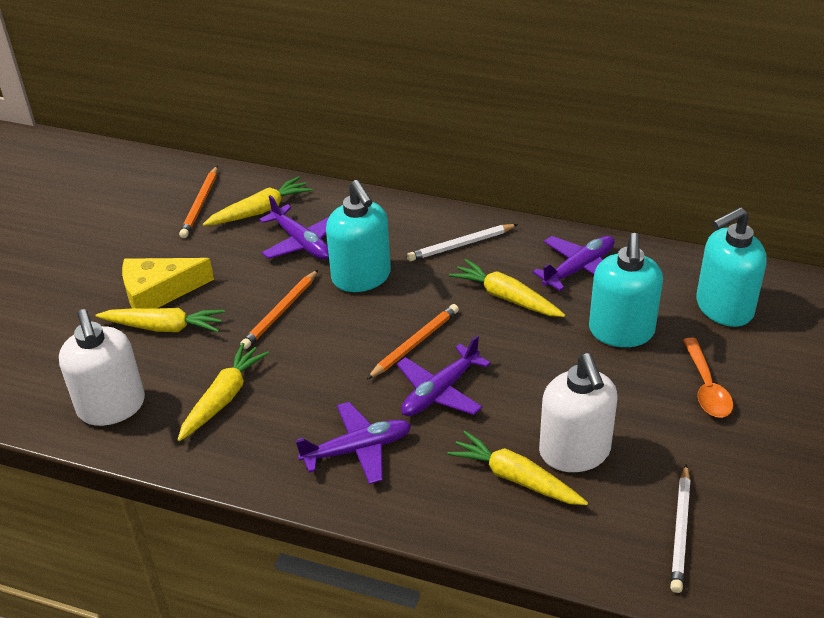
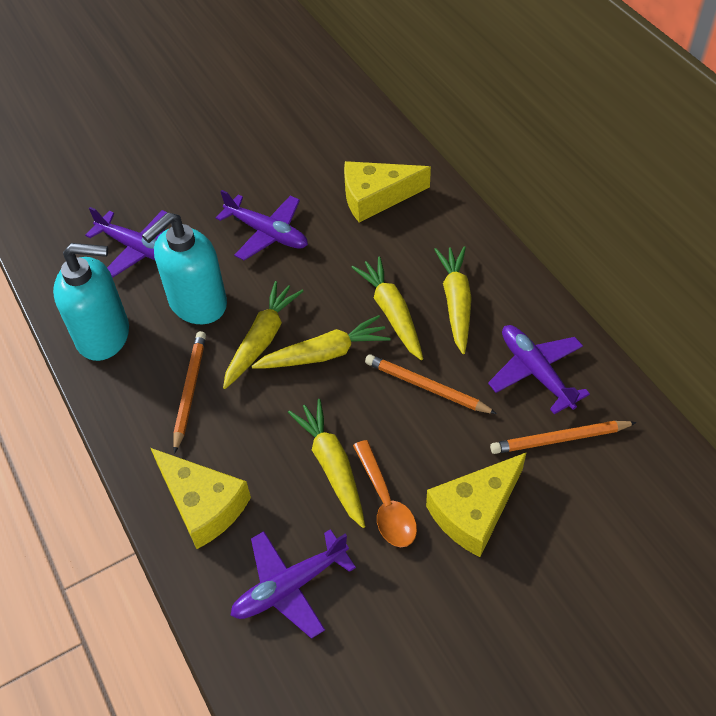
turquoise soap dispenser: 3 -> 2
white pencil: 2 -> 0
white soap dispenser: 2 -> 0
yellow cheese: 1 -> 3

